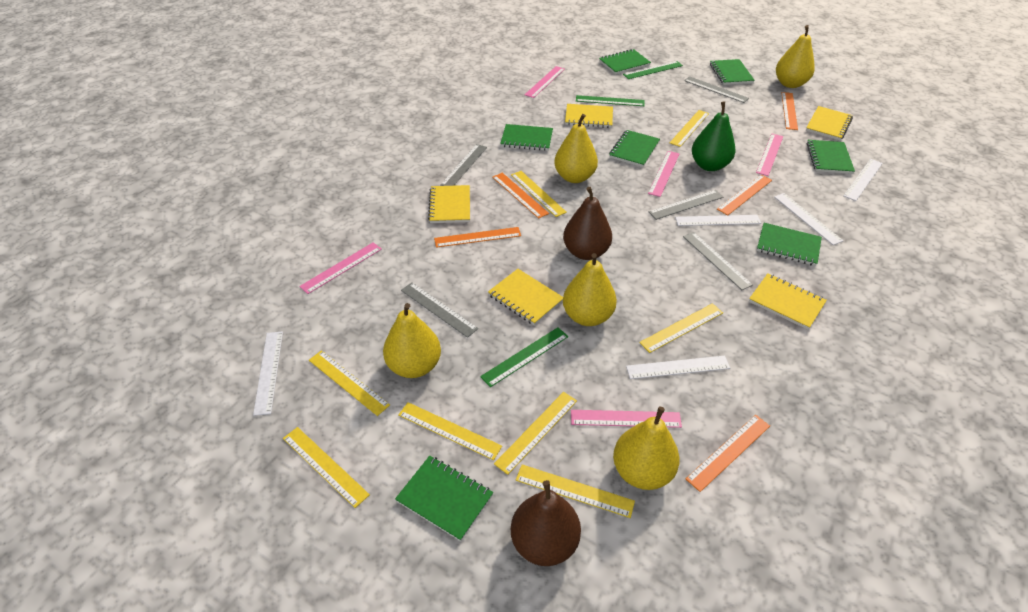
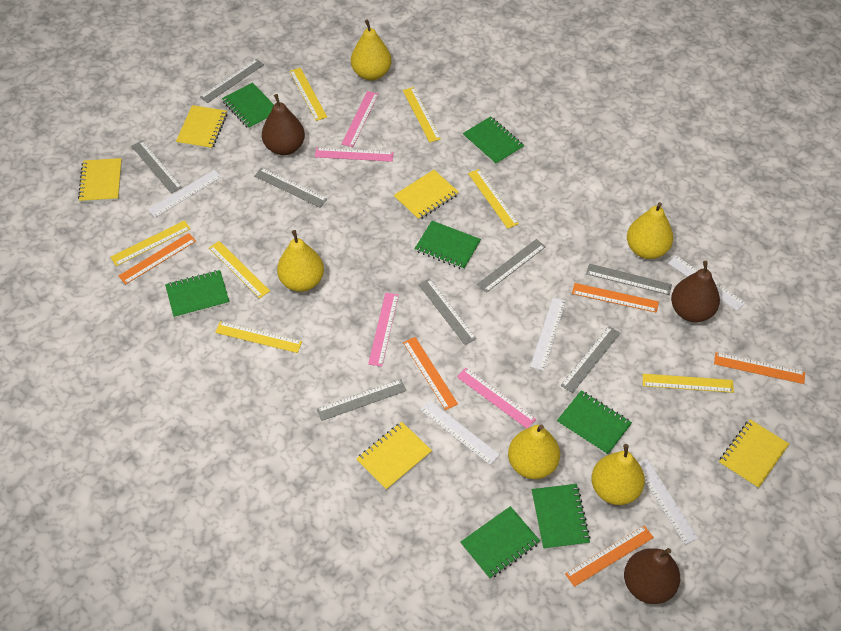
brown pear: 2 -> 3
green pear: 1 -> 0
green ruler: 3 -> 0
grey ruler: 5 -> 8
pink ruler: 5 -> 4
yellow ruler: 8 -> 7

